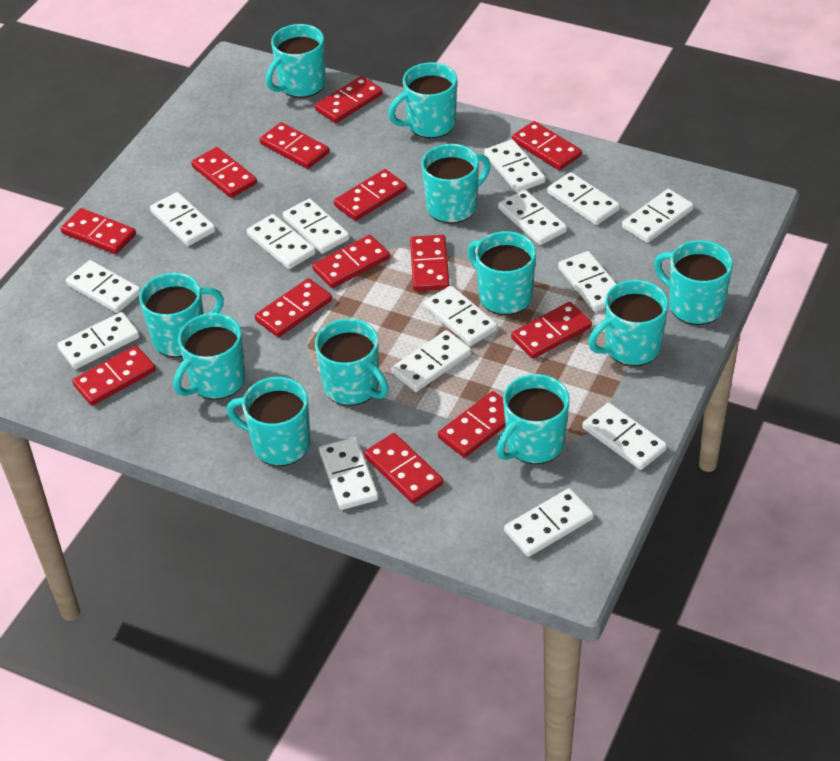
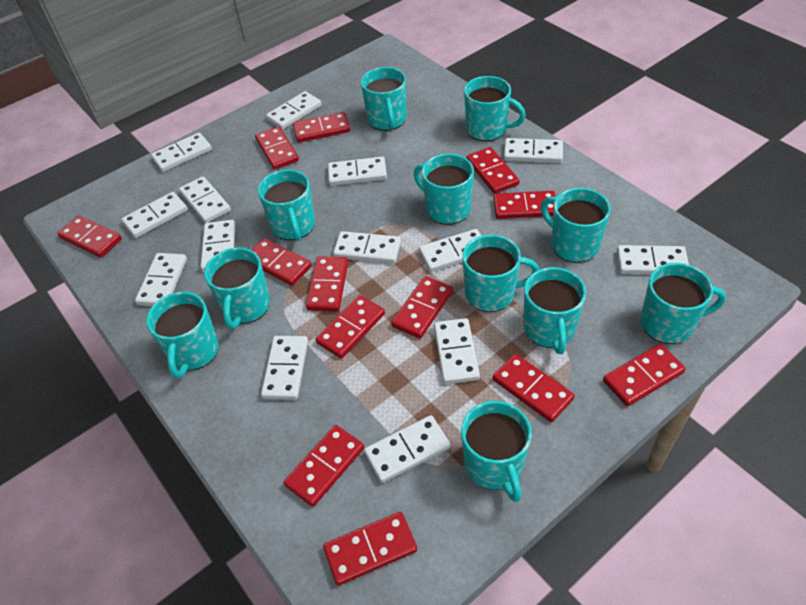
white domino: 15 -> 14

